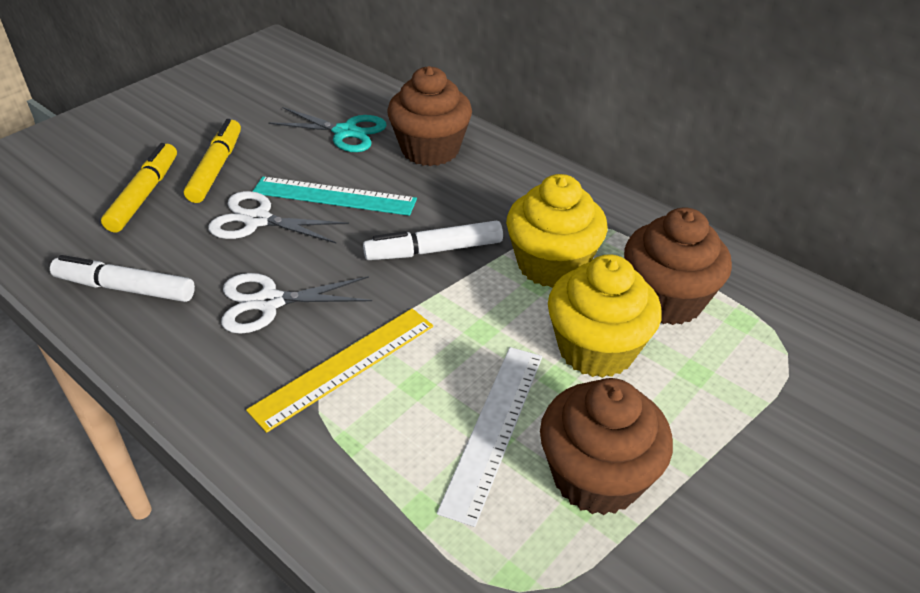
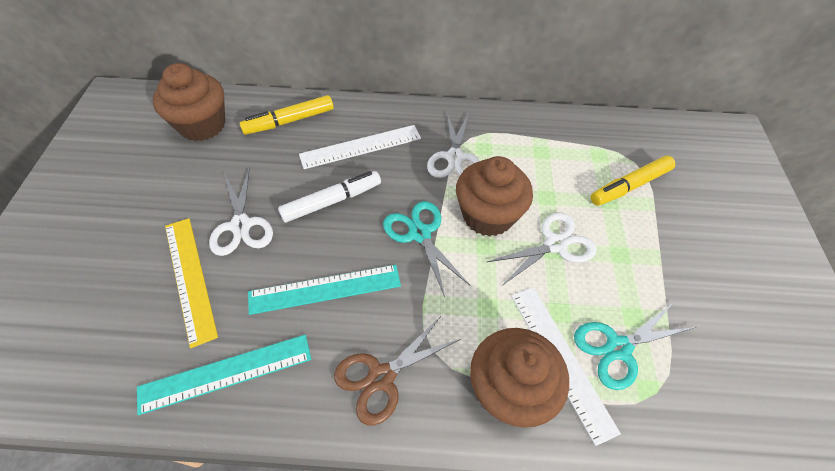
brown scissors: 0 -> 1
turquoise ruler: 1 -> 2
turquoise scissors: 1 -> 2
white marker: 2 -> 1
white ruler: 1 -> 2
white scissors: 2 -> 3
yellow cupcake: 2 -> 0

